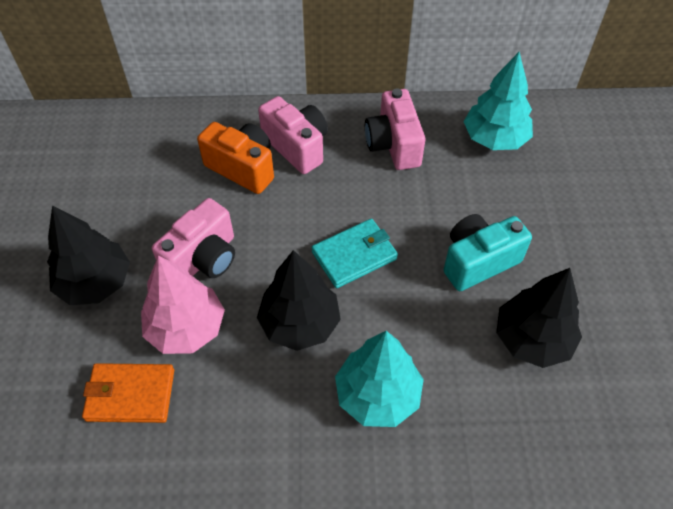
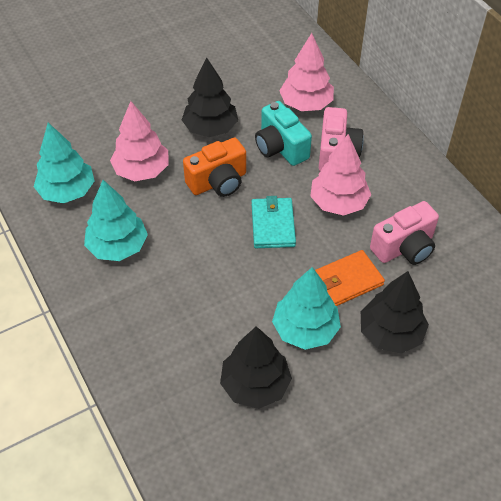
pink camera: 3 -> 2
pink tree: 1 -> 3
turquoise tree: 2 -> 3

